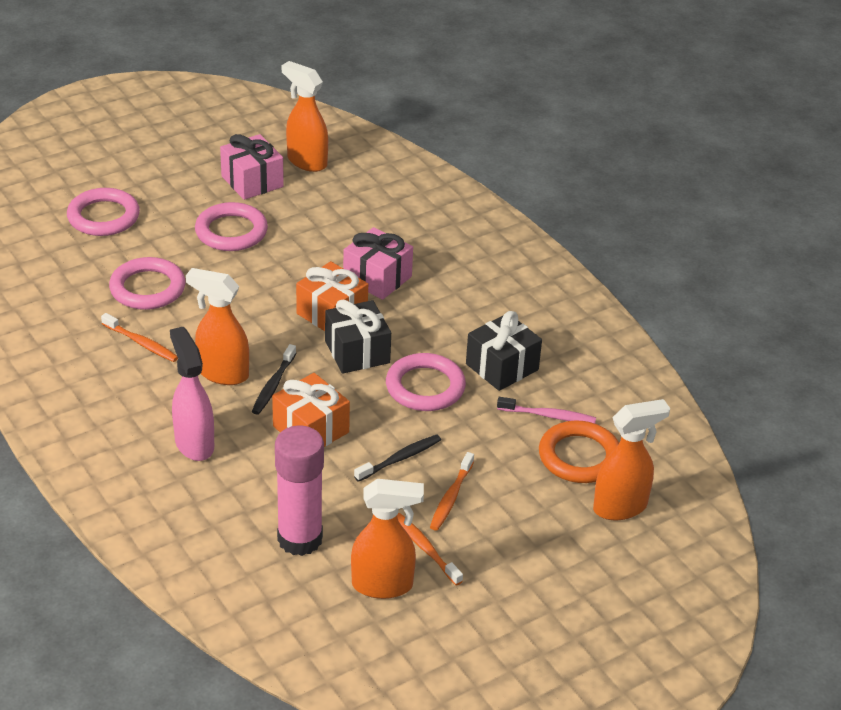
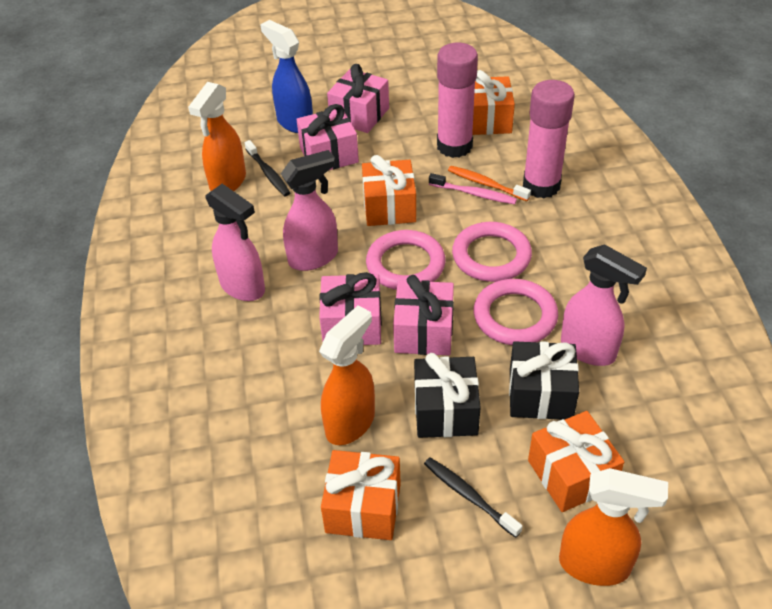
blue spray bottle: 0 -> 1
orange gift: 2 -> 4
orange ring: 1 -> 0
orange spray bottle: 4 -> 3
orange toothbrush: 3 -> 1
pink gift: 2 -> 4
pink glue stick: 1 -> 2
pink ring: 4 -> 3
pink spray bottle: 1 -> 3

